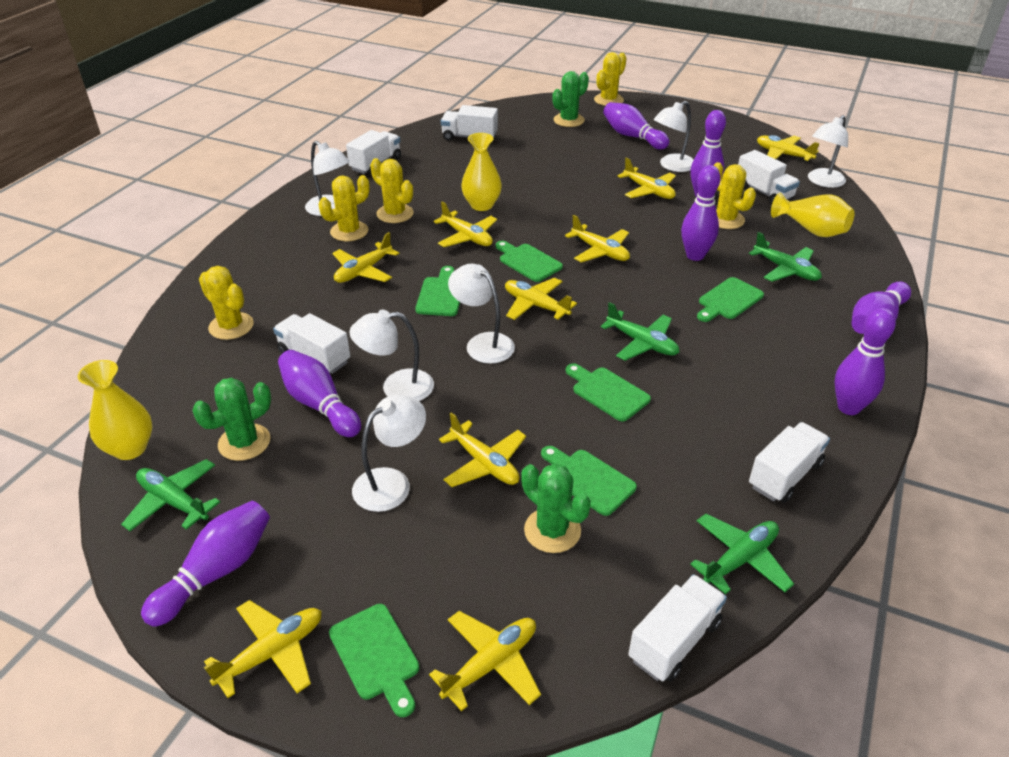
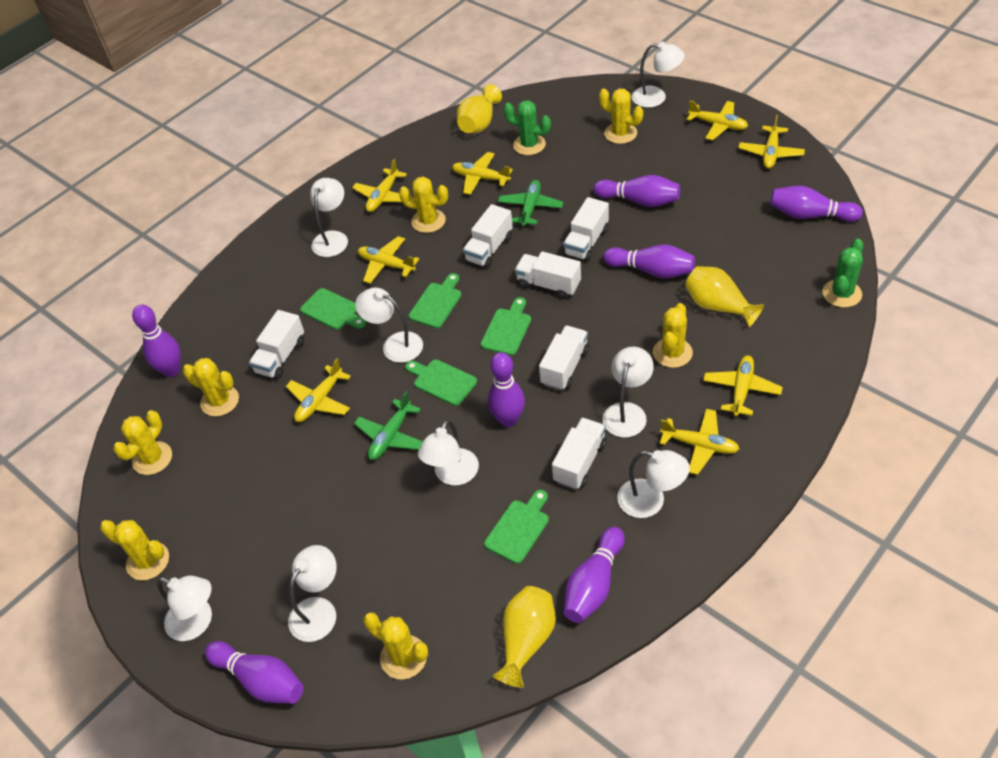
green cactus: 3 -> 2
green cutting board: 6 -> 5
green plane: 4 -> 2
white lamp: 6 -> 8
yellow cactus: 5 -> 7
yellow plane: 9 -> 8

